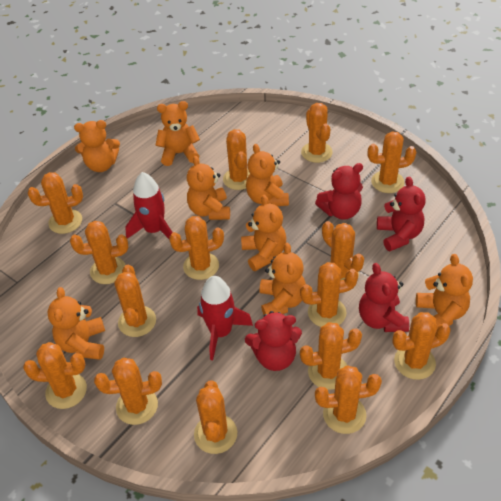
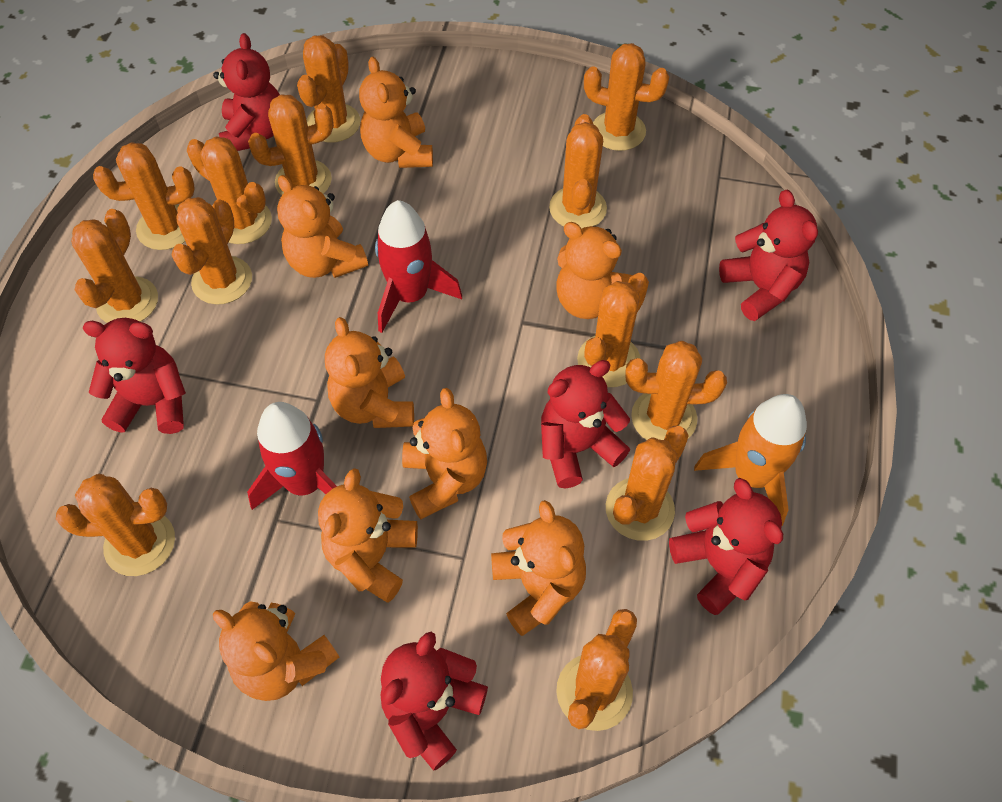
orange cactus: 15 -> 13
orange rocket: 0 -> 1
red teddy bear: 4 -> 6

